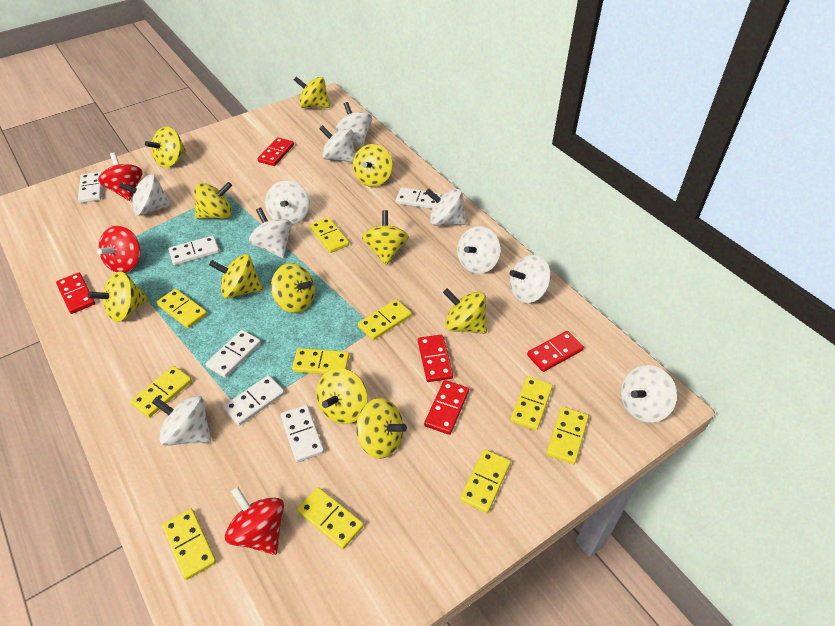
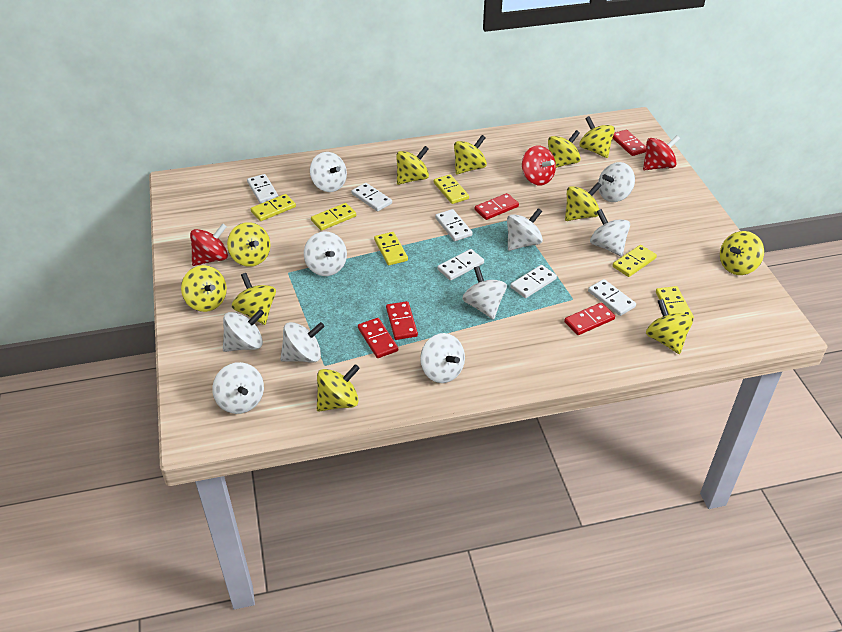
yellow domino: 10 -> 6

